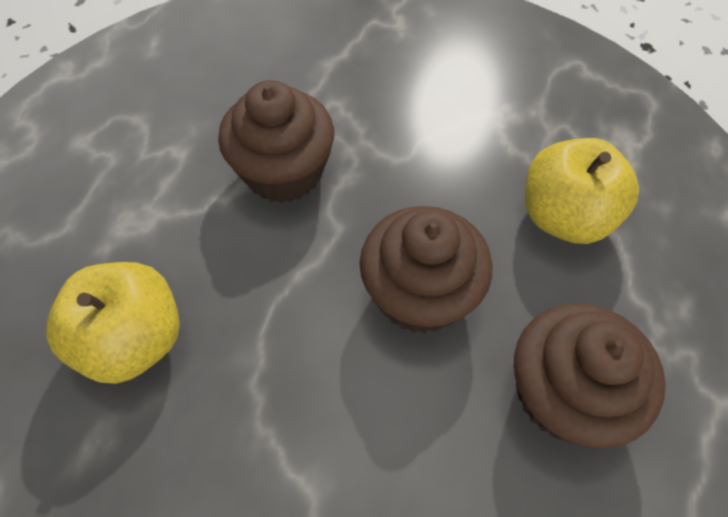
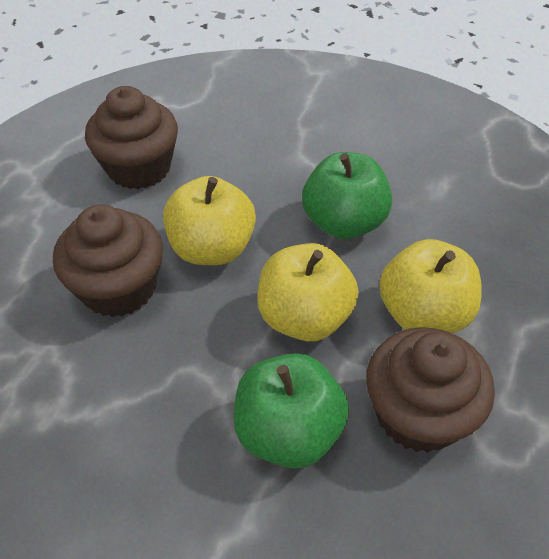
green apple: 0 -> 2
yellow apple: 2 -> 3

